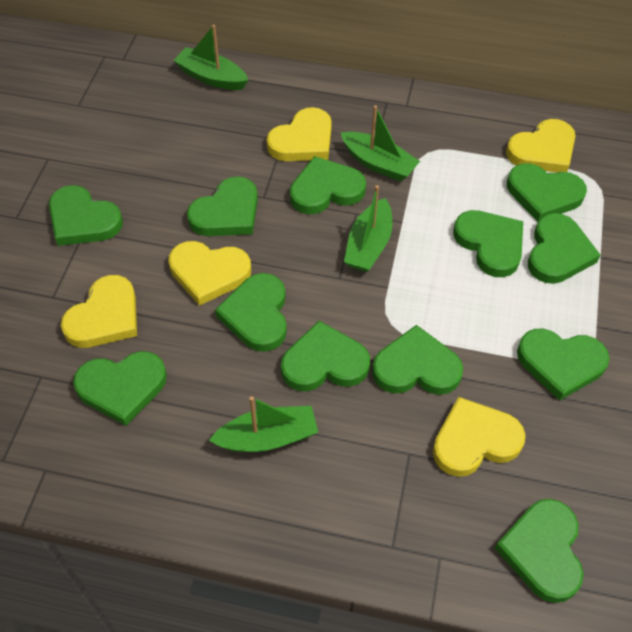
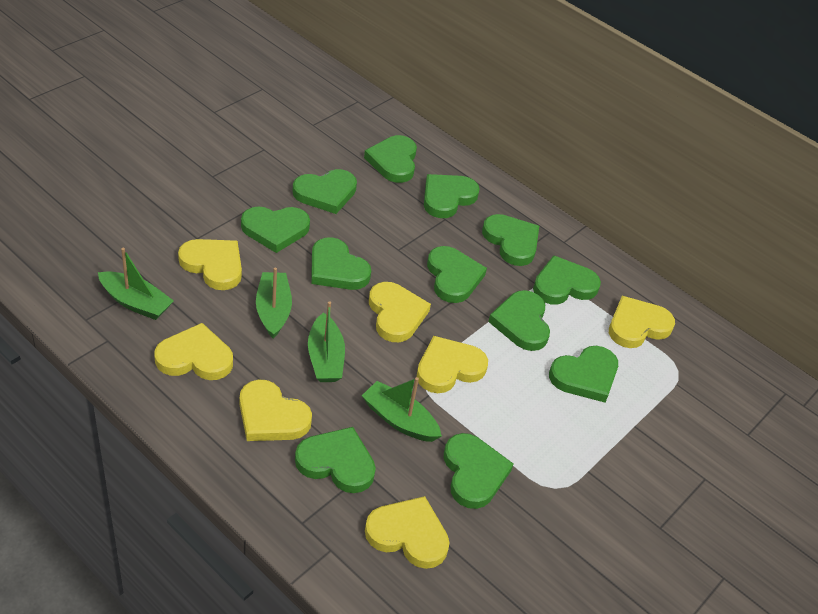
yellow heart: 5 -> 7

